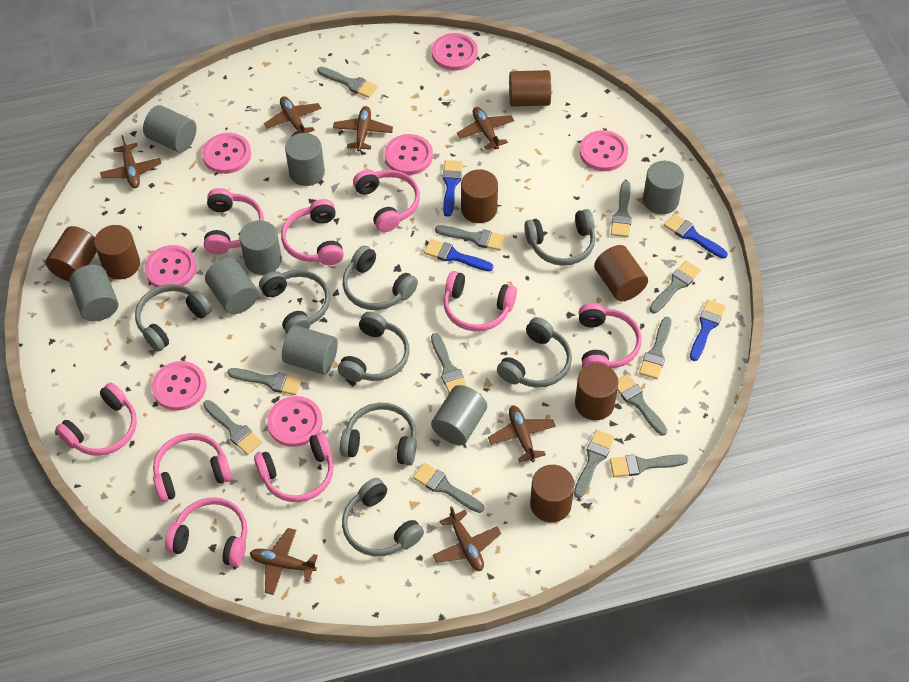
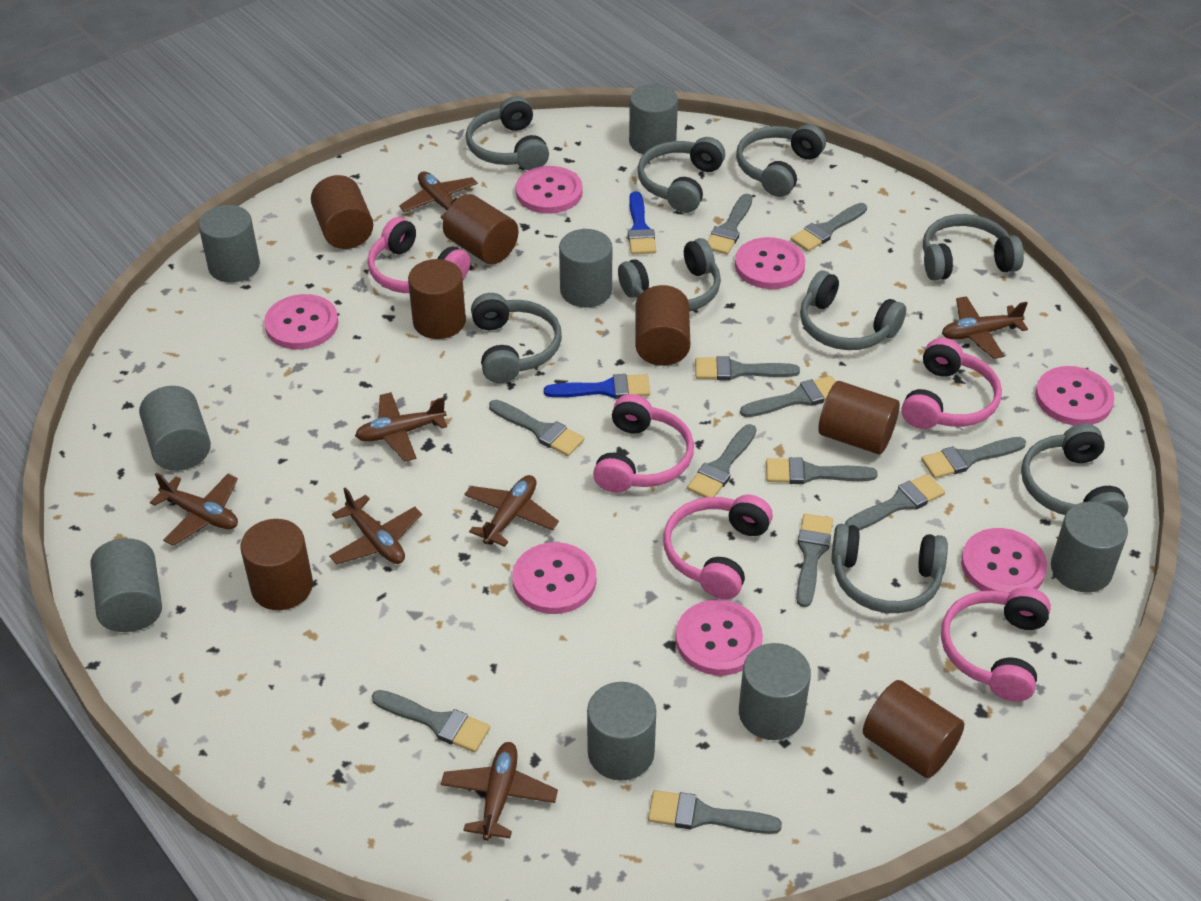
blue brush: 4 -> 2
grey headphones: 8 -> 9
pink headphones: 9 -> 5

